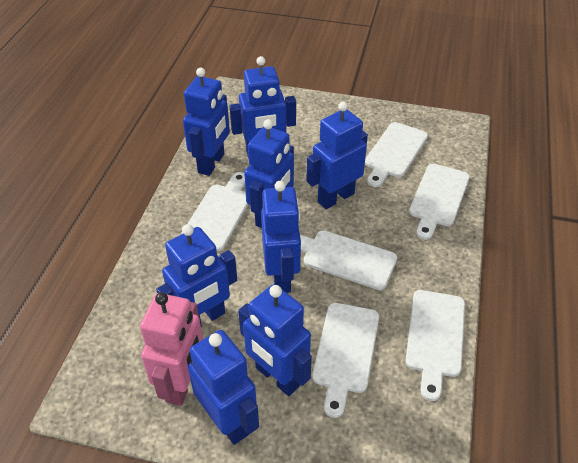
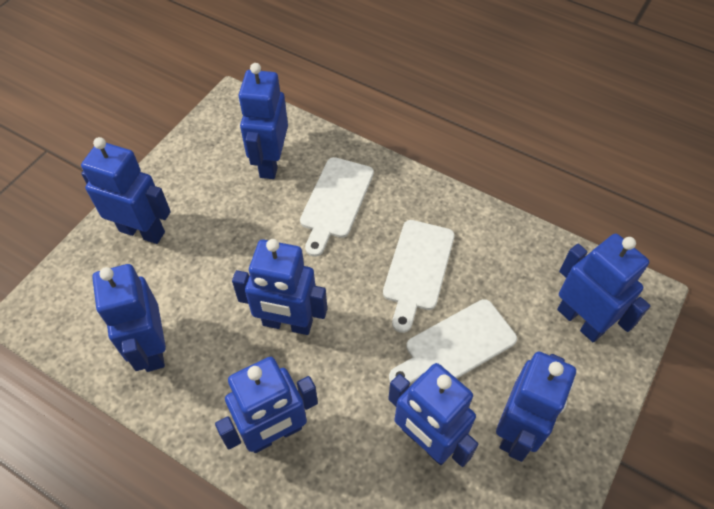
pink robot: 1 -> 0
white cutting board: 6 -> 3

